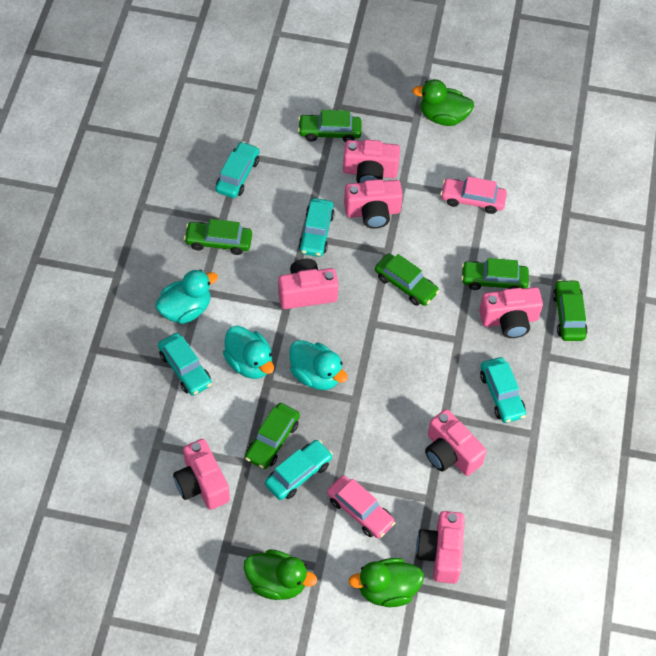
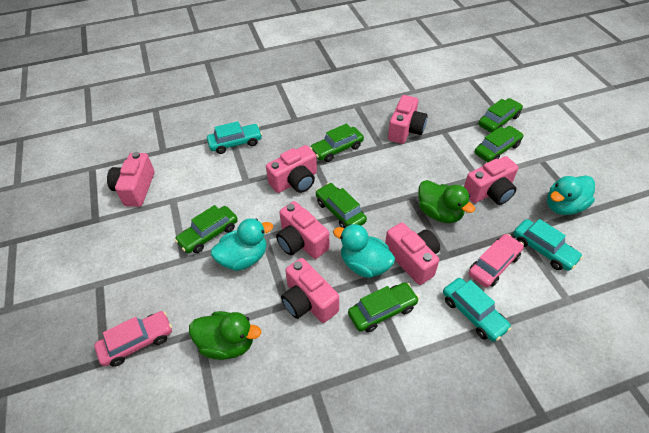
green duck: 3 -> 2
turquoise car: 5 -> 3

